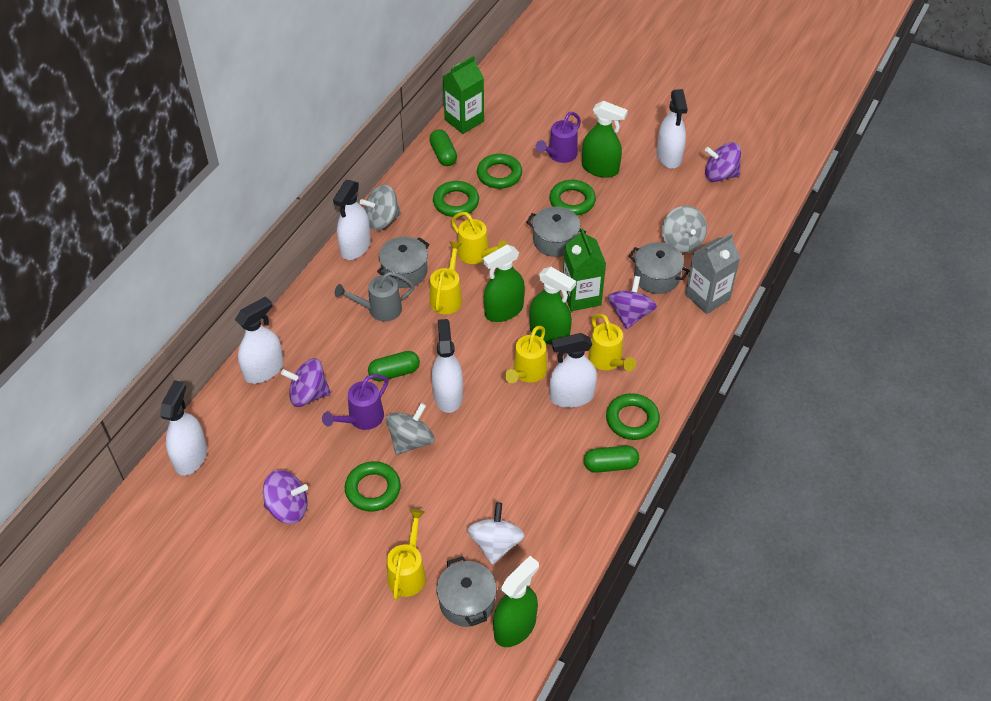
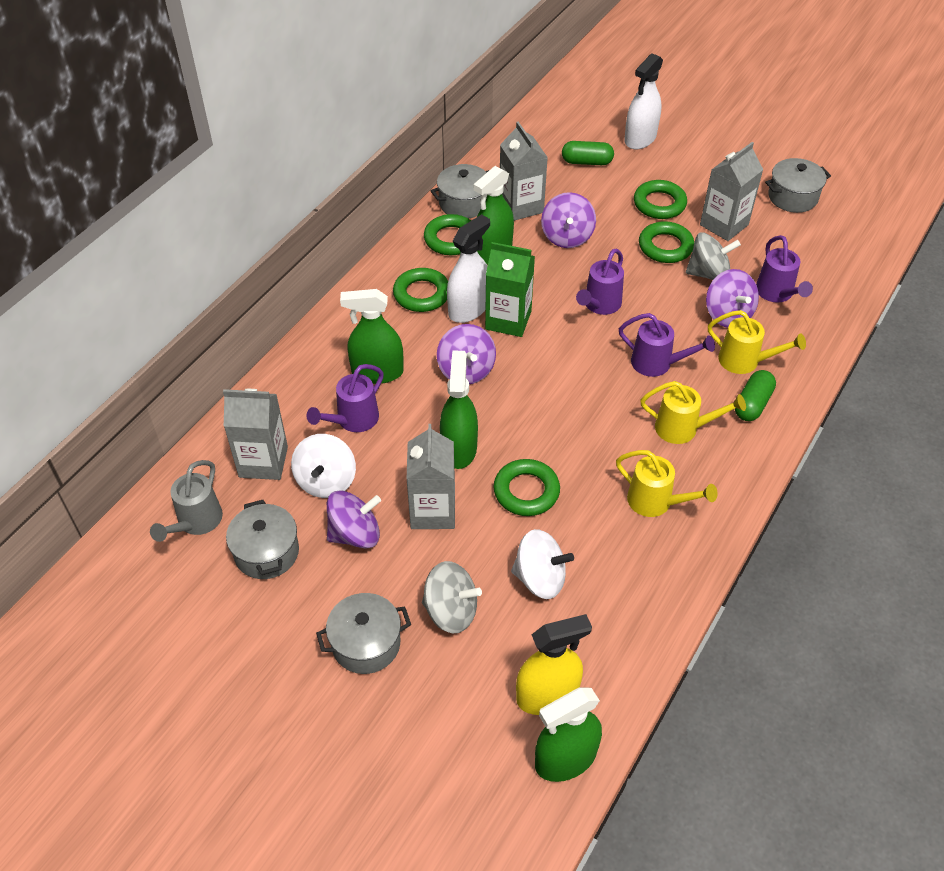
green capsule: 3 -> 2
green carton: 2 -> 1
grey carton: 1 -> 4
grey spinning top: 3 -> 2
purple watering can: 2 -> 4
white spinning top: 1 -> 2
white spray bottle: 6 -> 2
yellow spray bottle: 0 -> 1
yellow watering can: 5 -> 3

